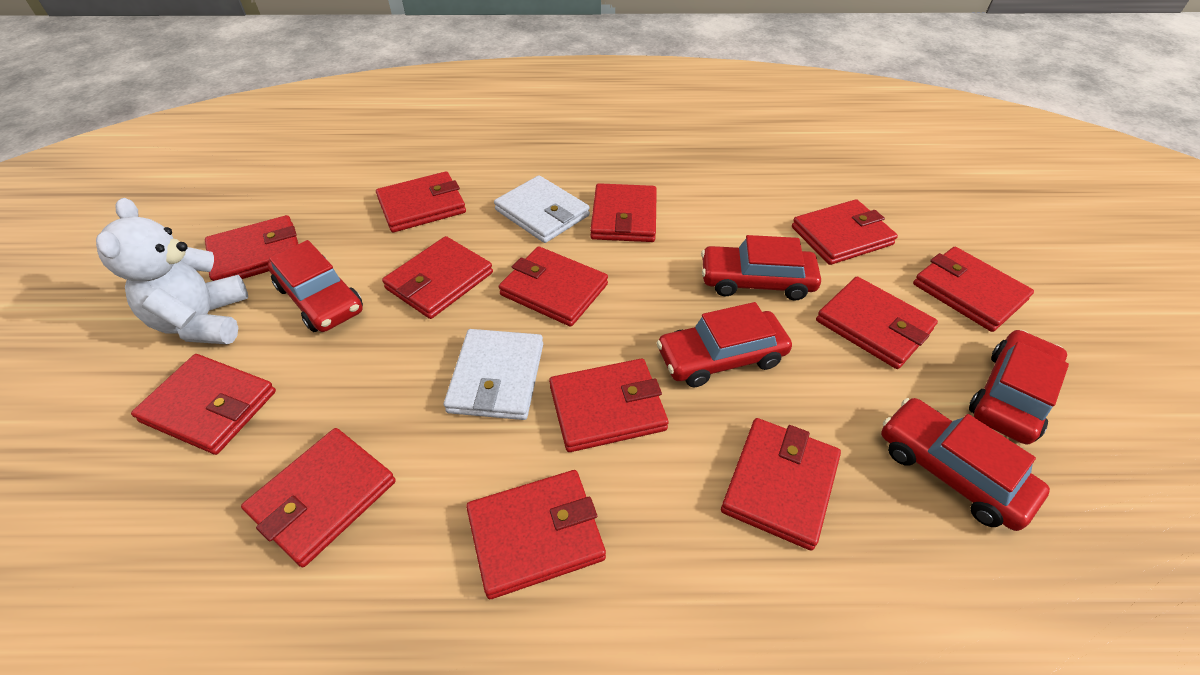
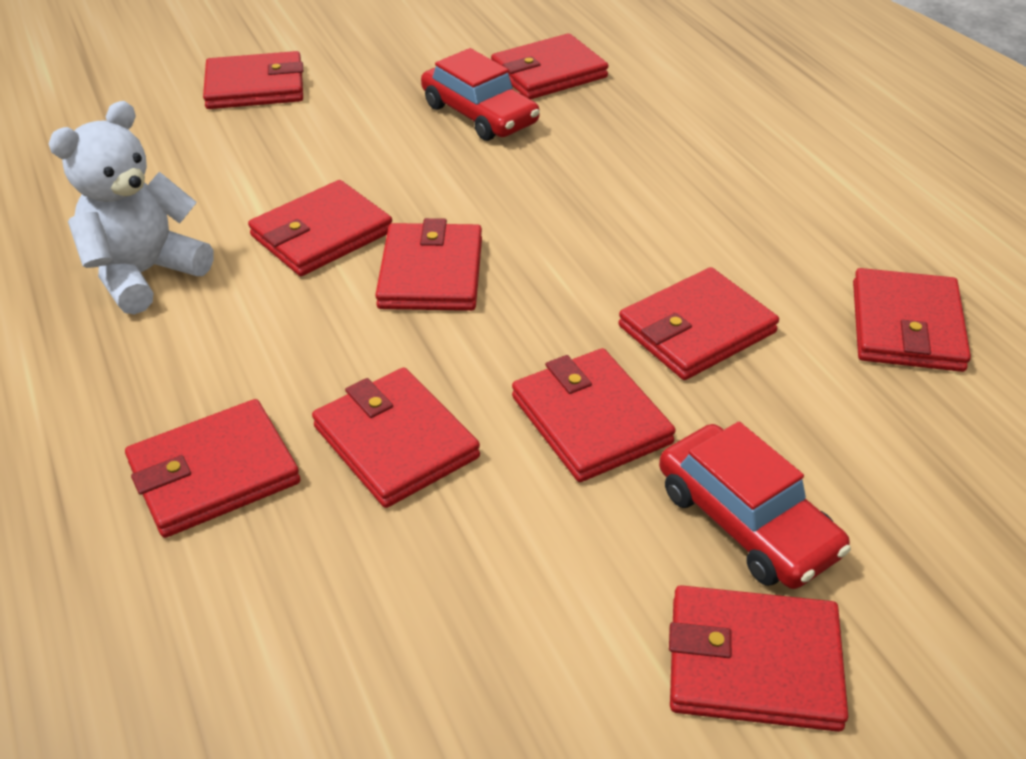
red car: 5 -> 2
red wallet: 13 -> 10
white wallet: 2 -> 0

